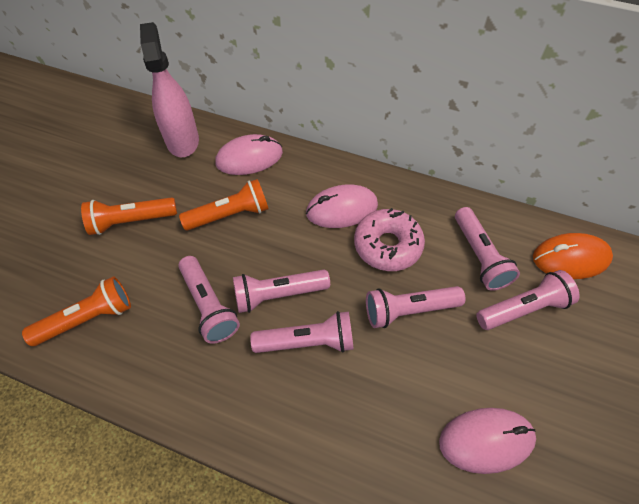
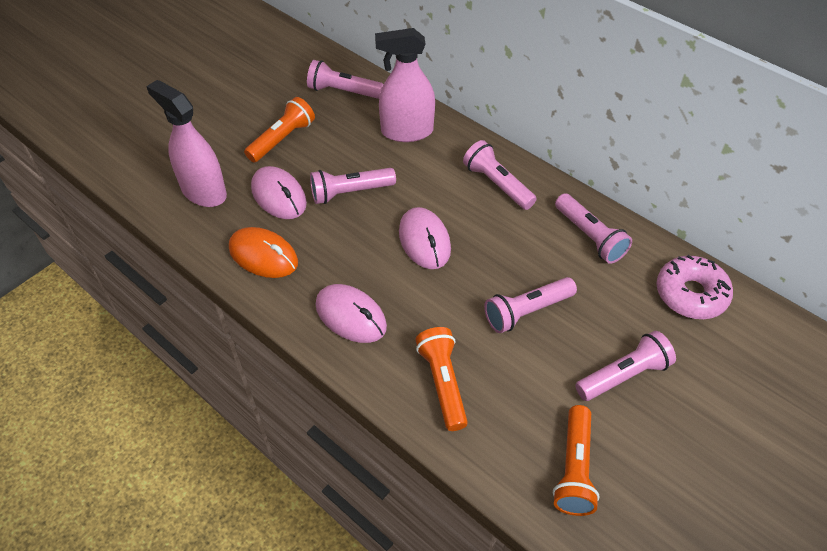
pink spray bottle: 1 -> 2

